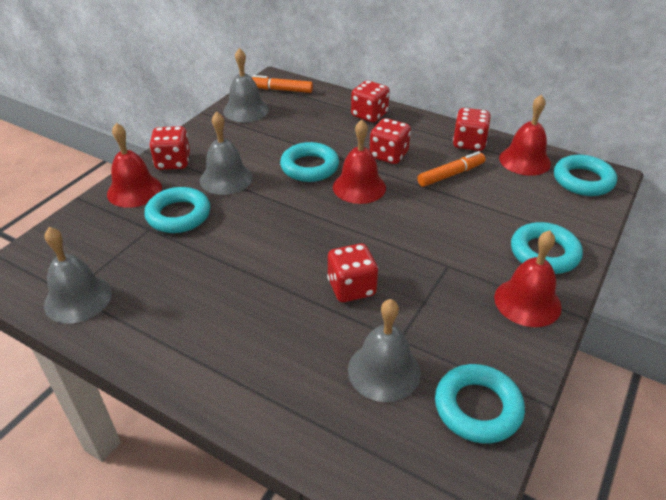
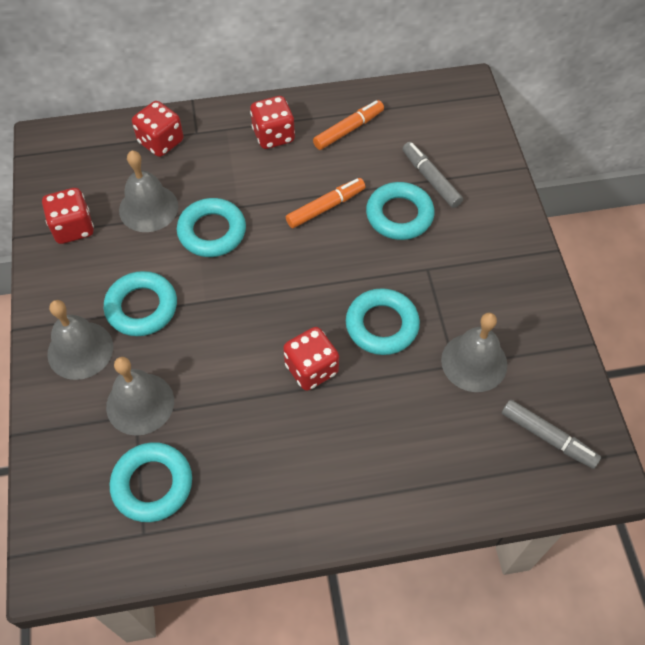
grey marker: 0 -> 2
red bell: 4 -> 0
red dice: 5 -> 4

